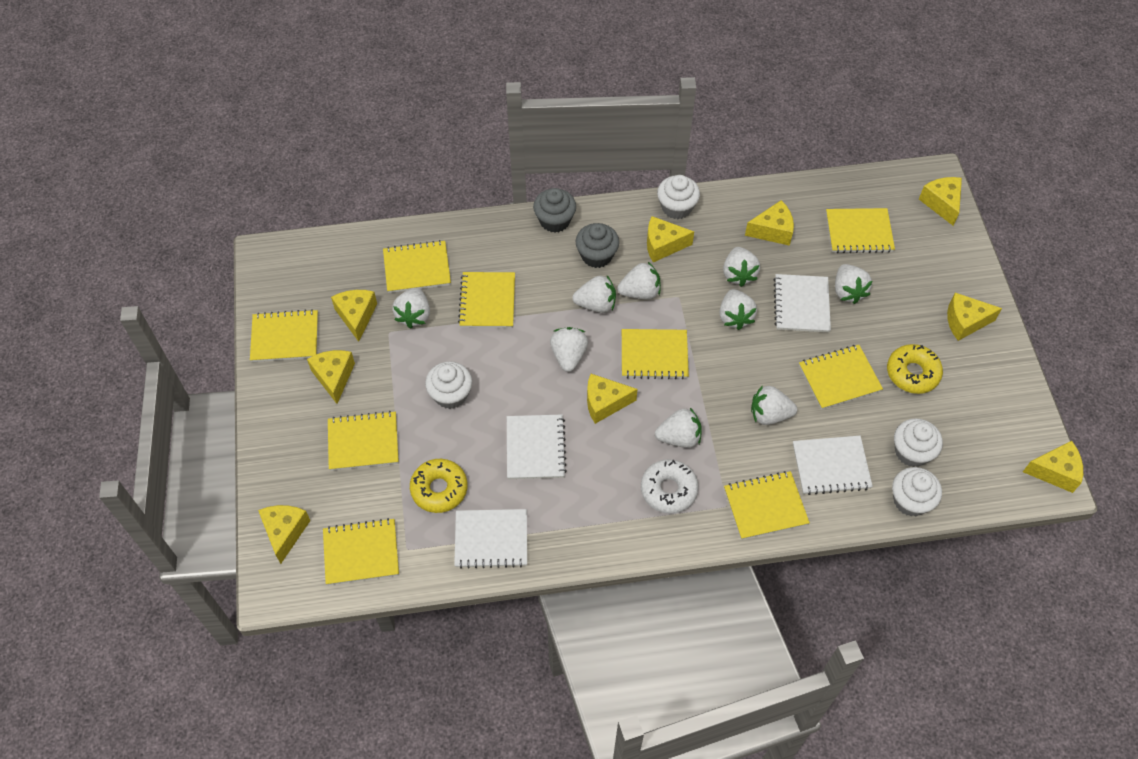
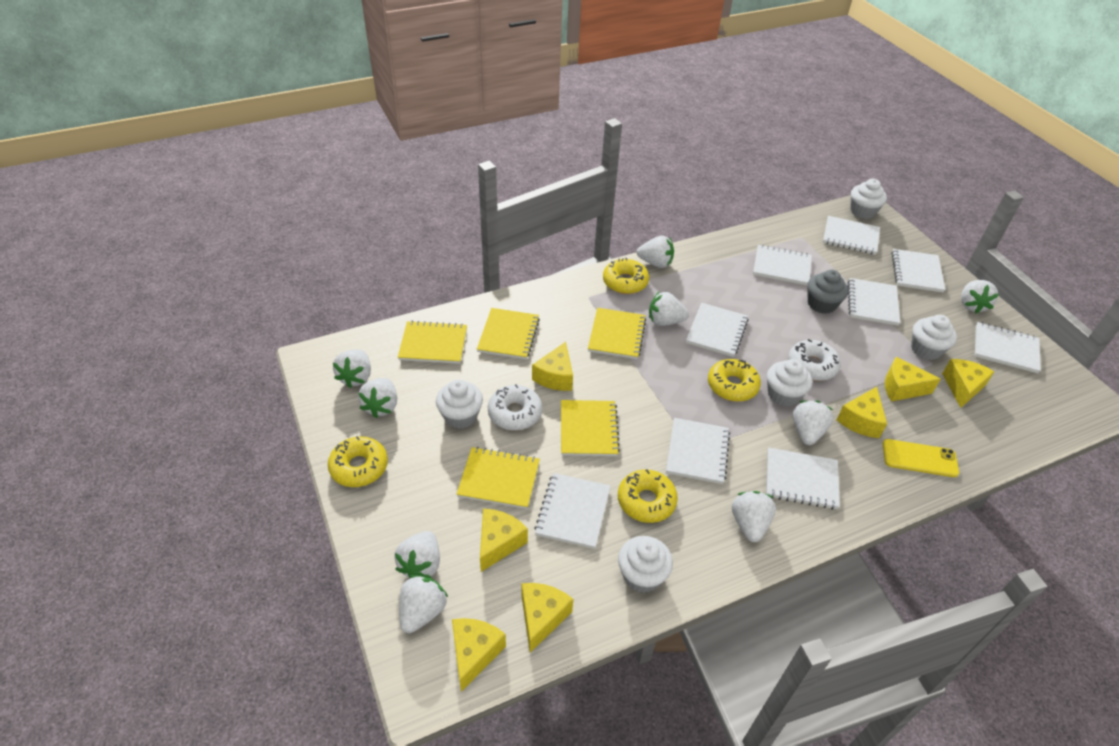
grey cupcake: 2 -> 1
white cupcake: 4 -> 5
white donut: 1 -> 2
white notebook: 4 -> 9
yellow cheese: 9 -> 7
yellow donut: 2 -> 4
yellow notebook: 9 -> 5
yellow phone: 0 -> 1

